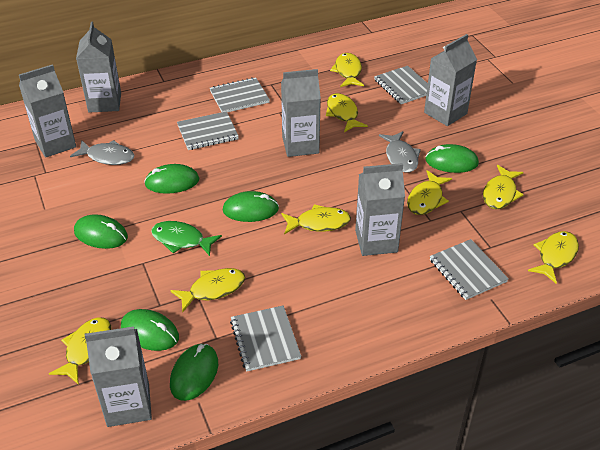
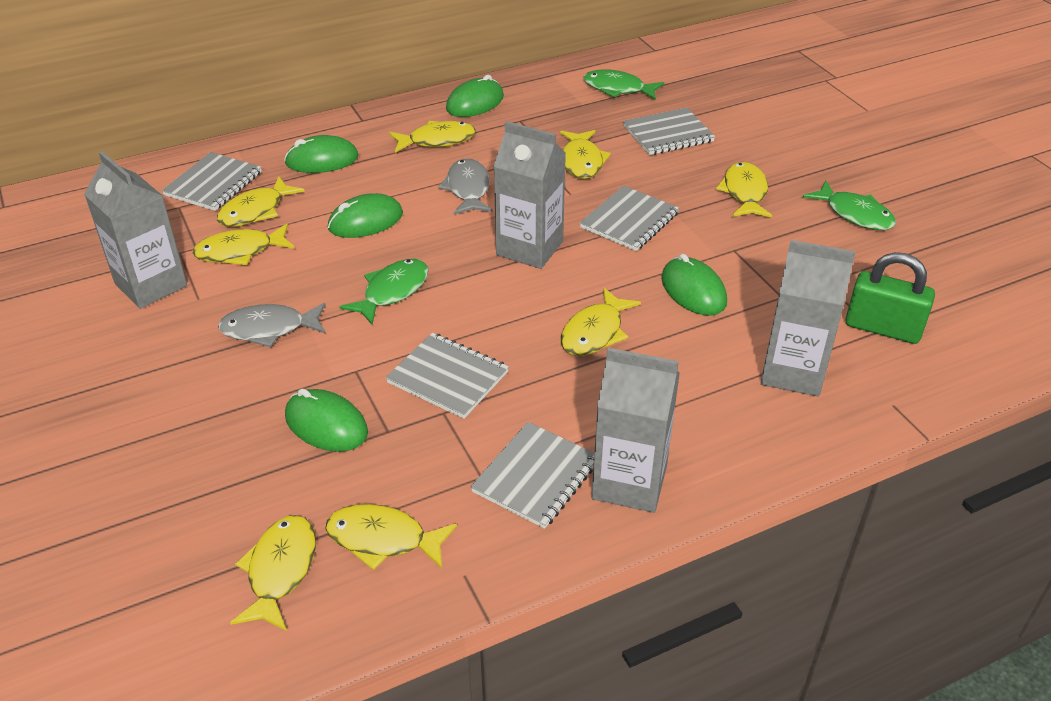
green fish: 1 -> 3
green mouse: 6 -> 5
green padlock: 0 -> 1
grey carton: 6 -> 4

